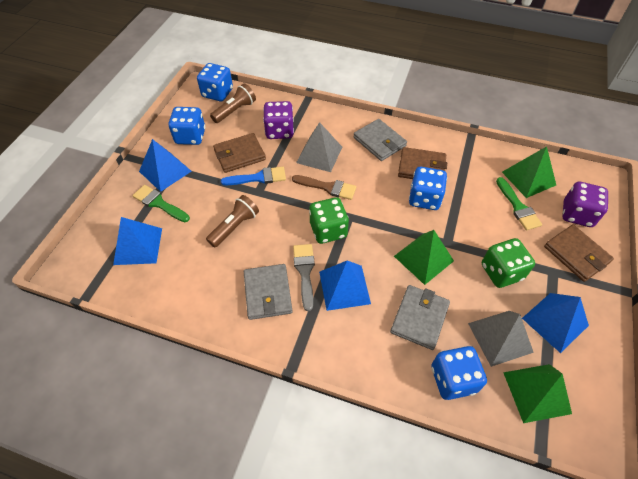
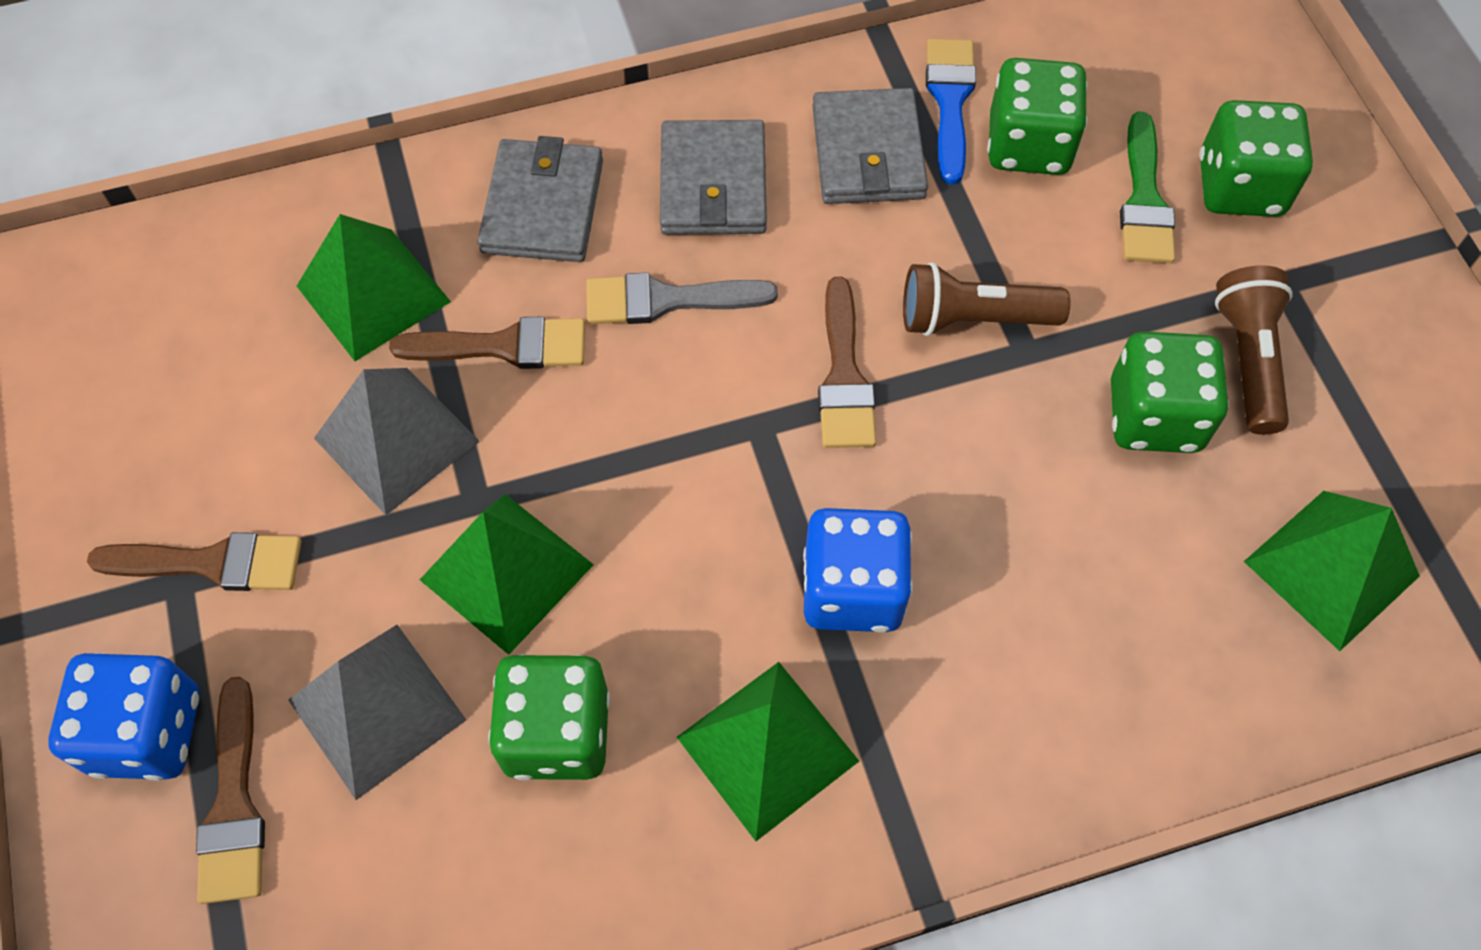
blue dice: 4 -> 2
blue pyramid: 4 -> 0
brown brush: 1 -> 4
brown wallet: 3 -> 0
green brush: 2 -> 1
green dice: 2 -> 4
green pyramid: 3 -> 4
purple dice: 2 -> 0

